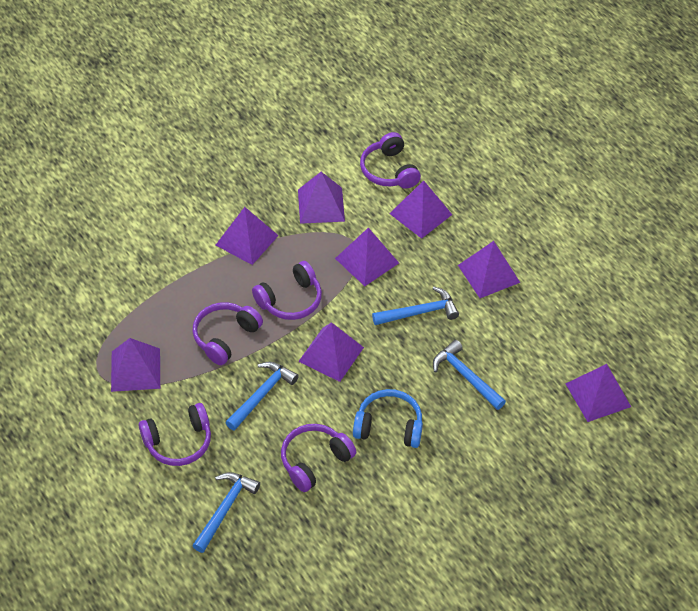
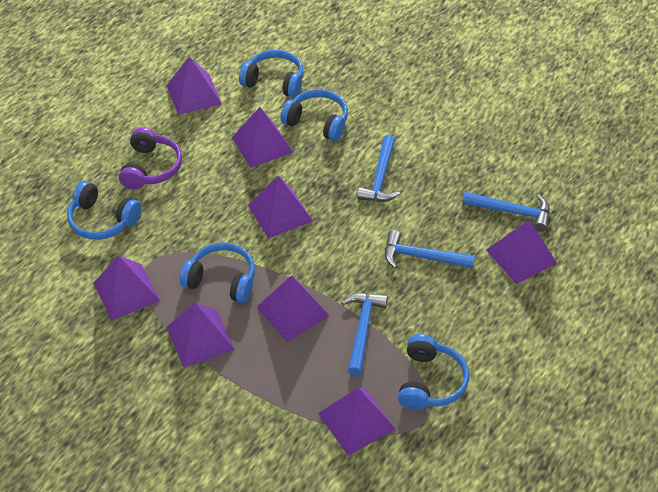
blue headphones: 1 -> 5
purple headphones: 5 -> 1

